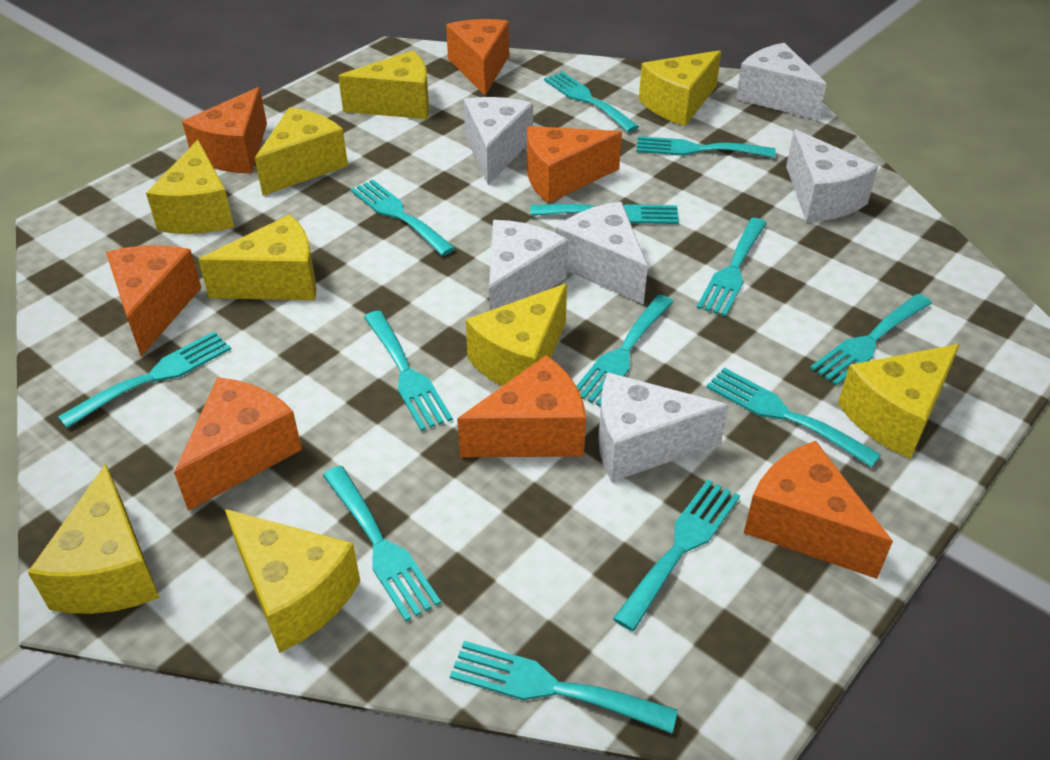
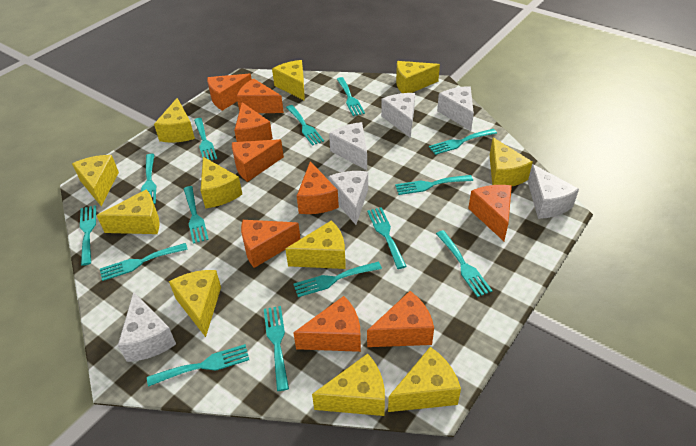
orange cheese: 7 -> 9
turquoise fork: 13 -> 14
yellow cheese: 9 -> 11

